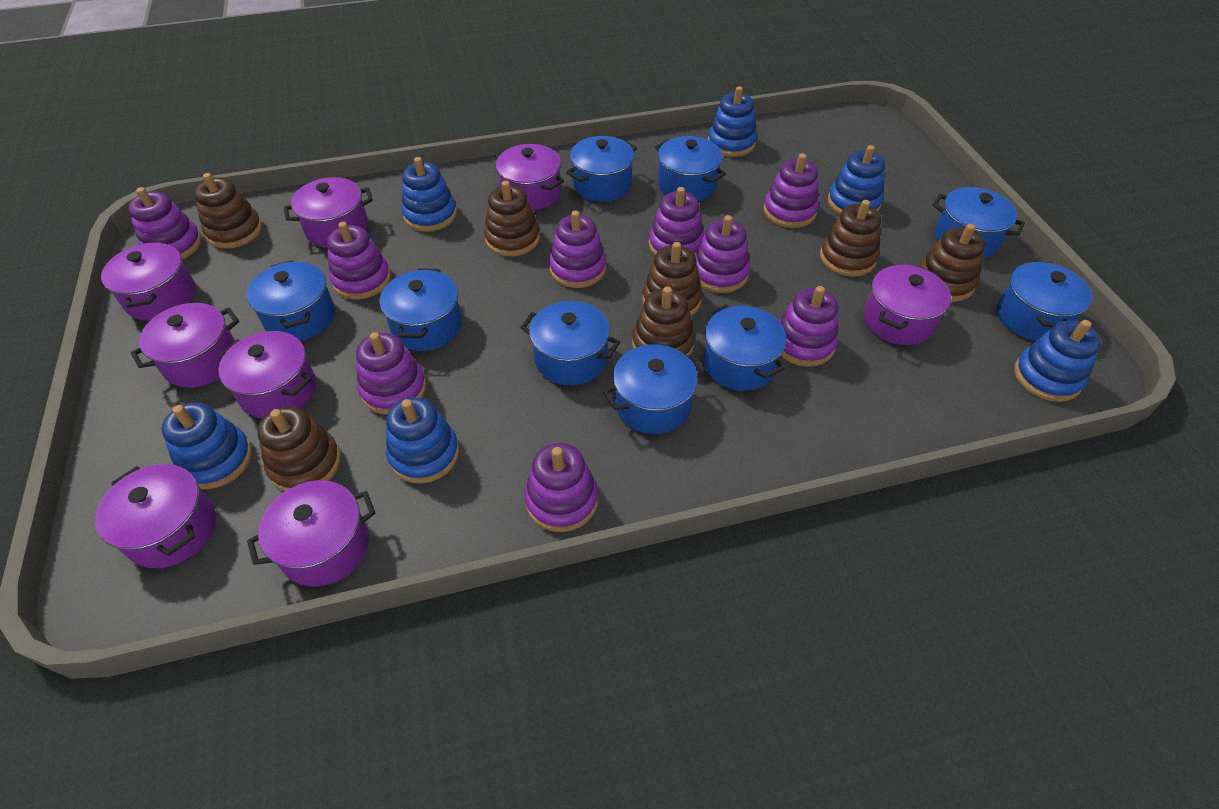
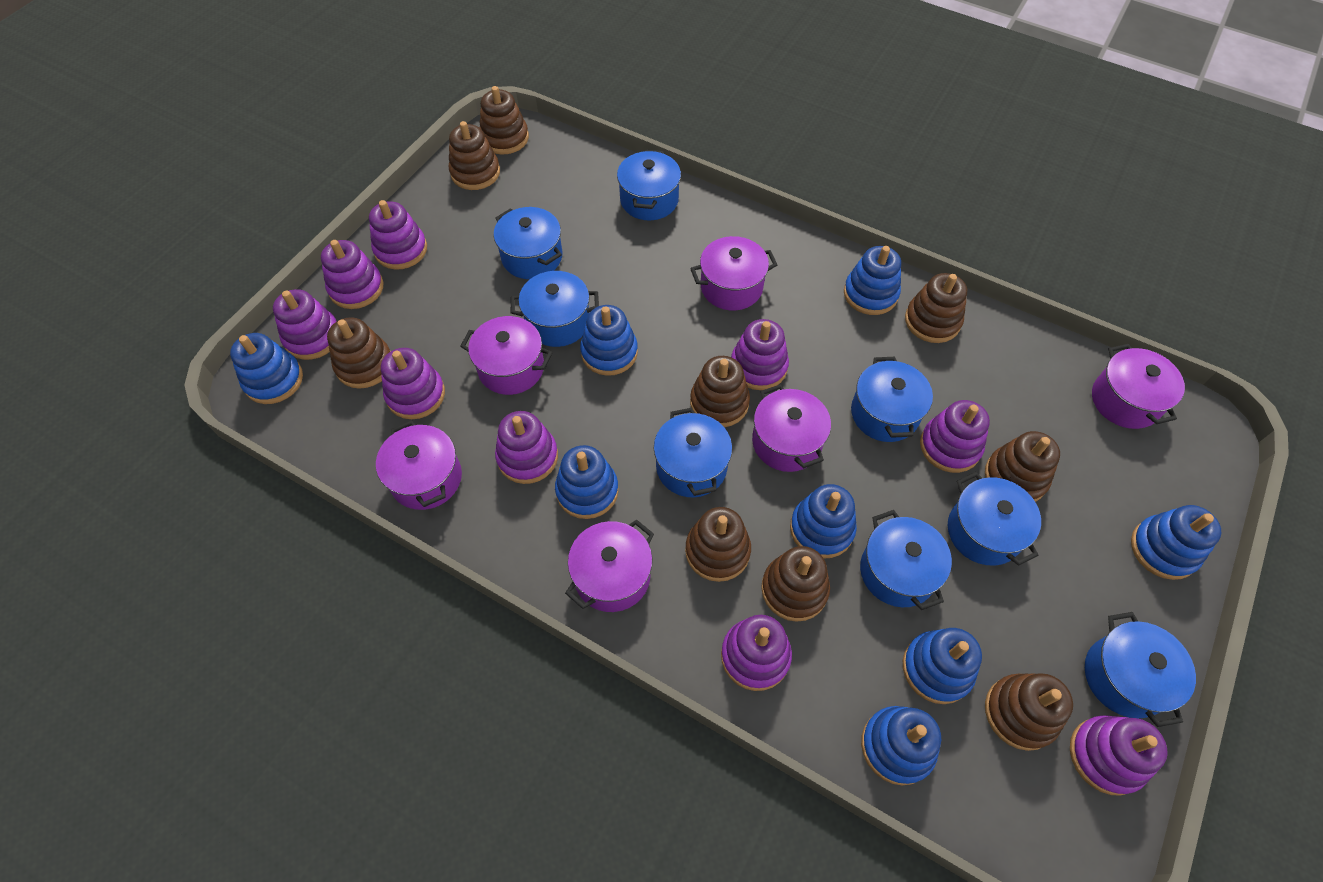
blue pot: 9 -> 8
blue stacking toy: 6 -> 8
brown stacking toy: 7 -> 9
purple pot: 8 -> 6

